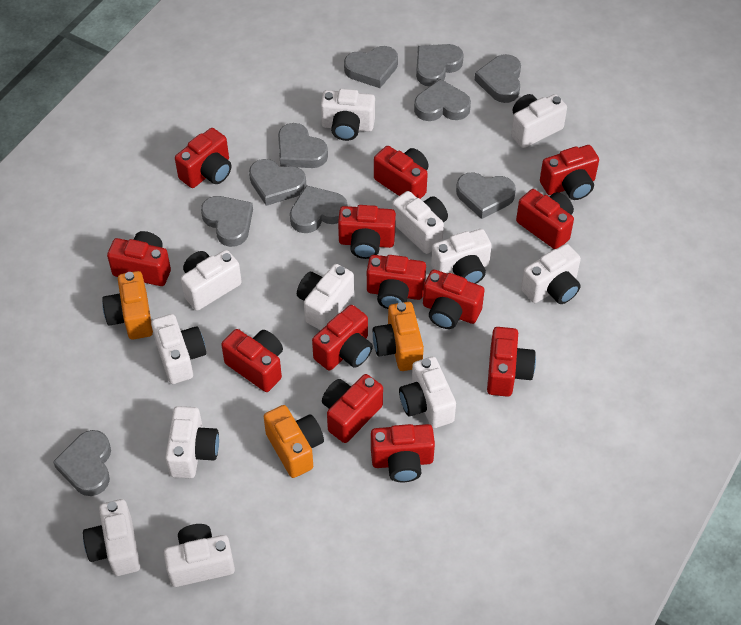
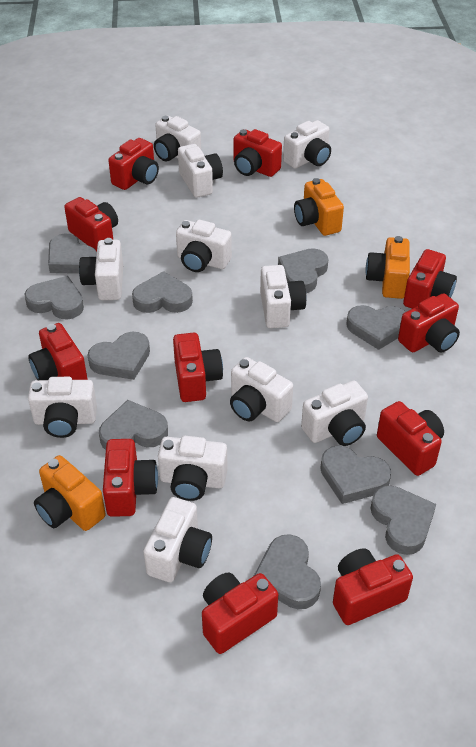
red camera: 13 -> 11
white camera: 12 -> 11

